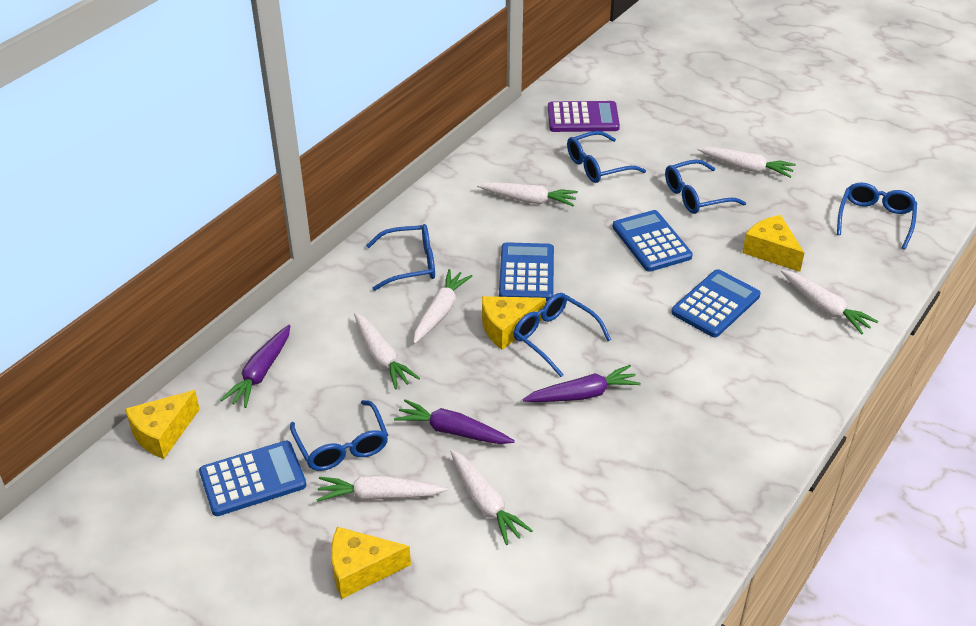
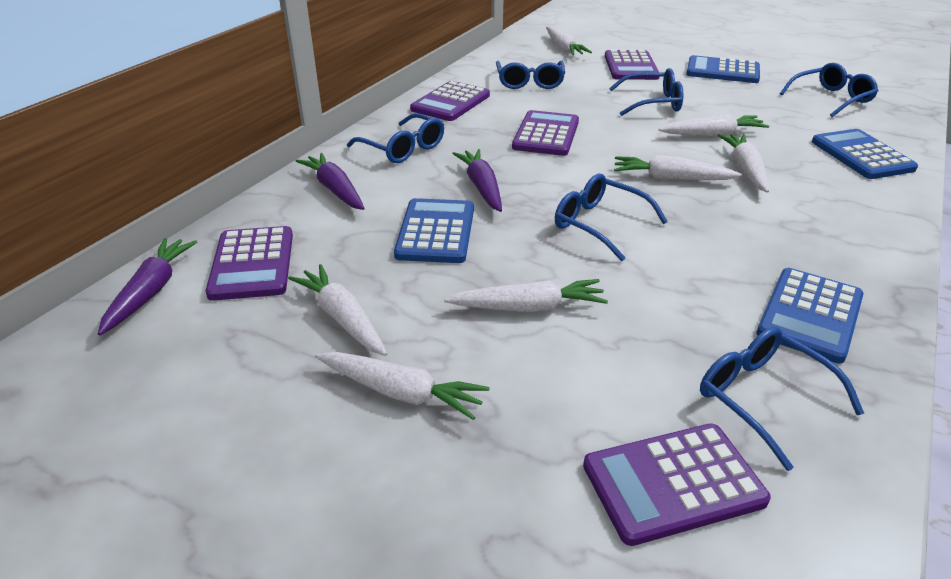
purple calculator: 1 -> 5
yellow cheese: 4 -> 0

